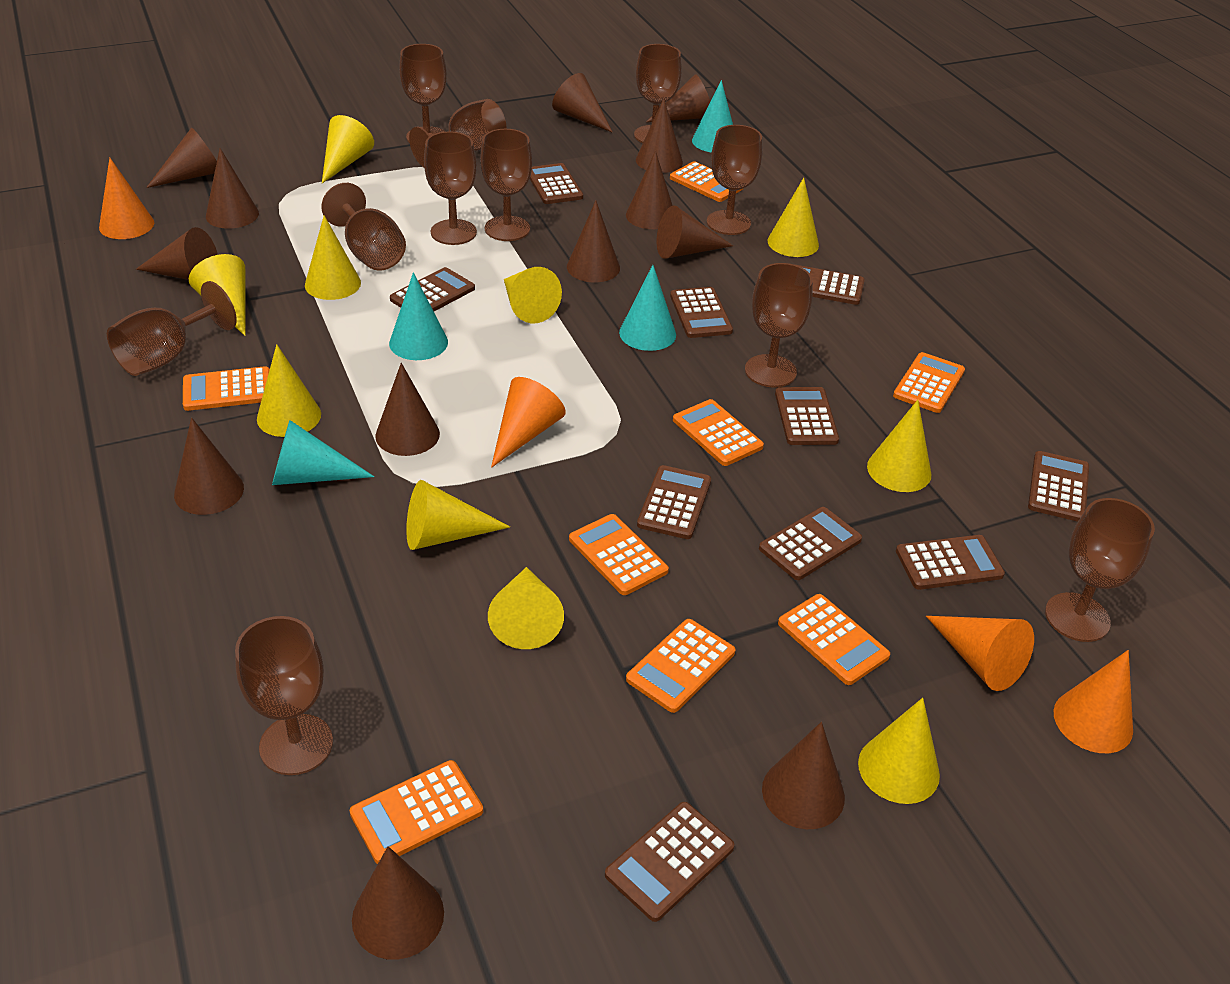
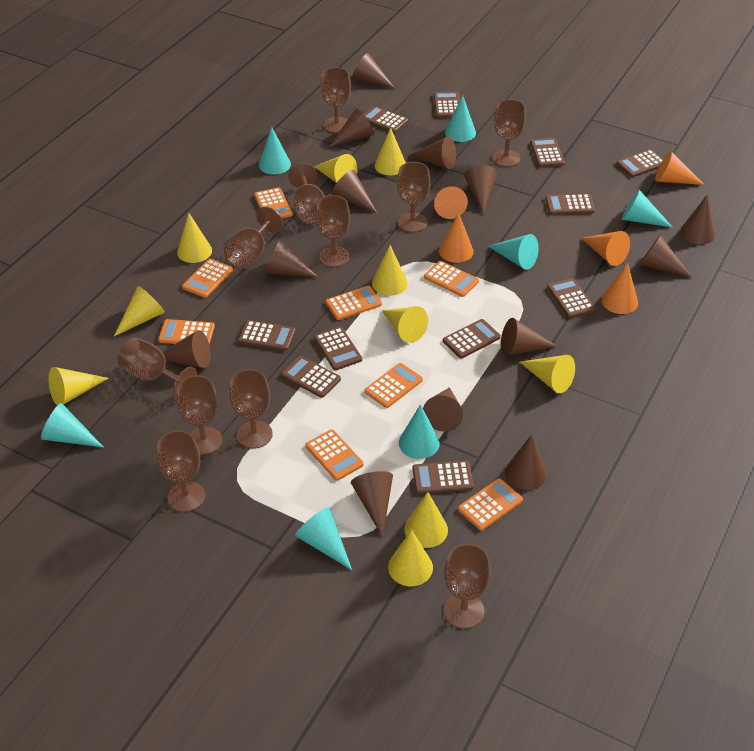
brown calculator: 10 -> 11
orange cone: 4 -> 5
turquoise cone: 4 -> 7

